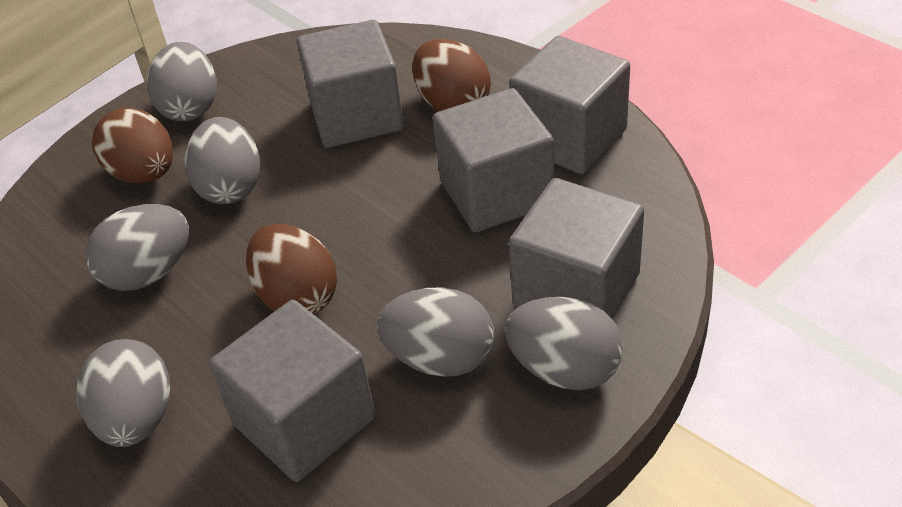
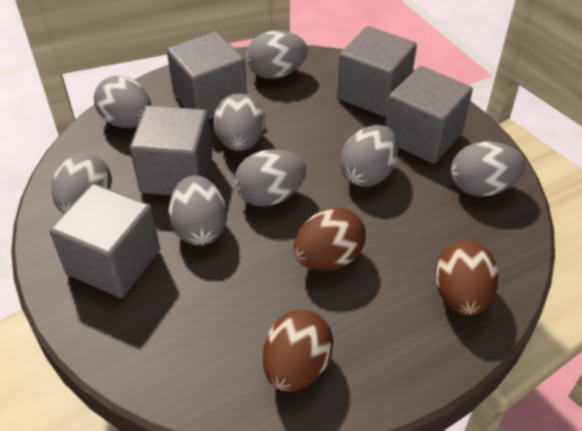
grey egg: 6 -> 8

